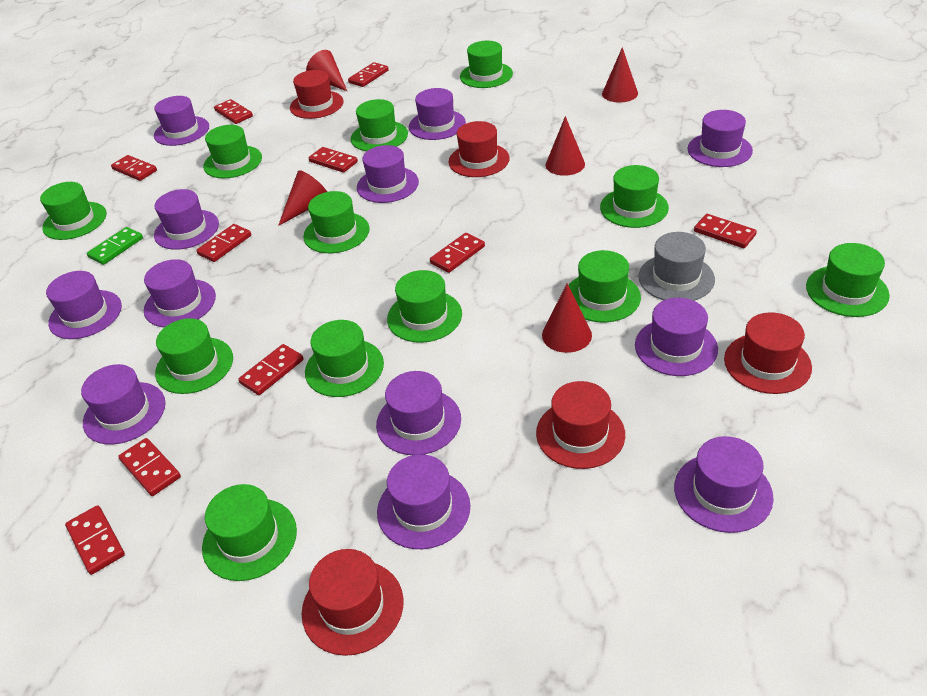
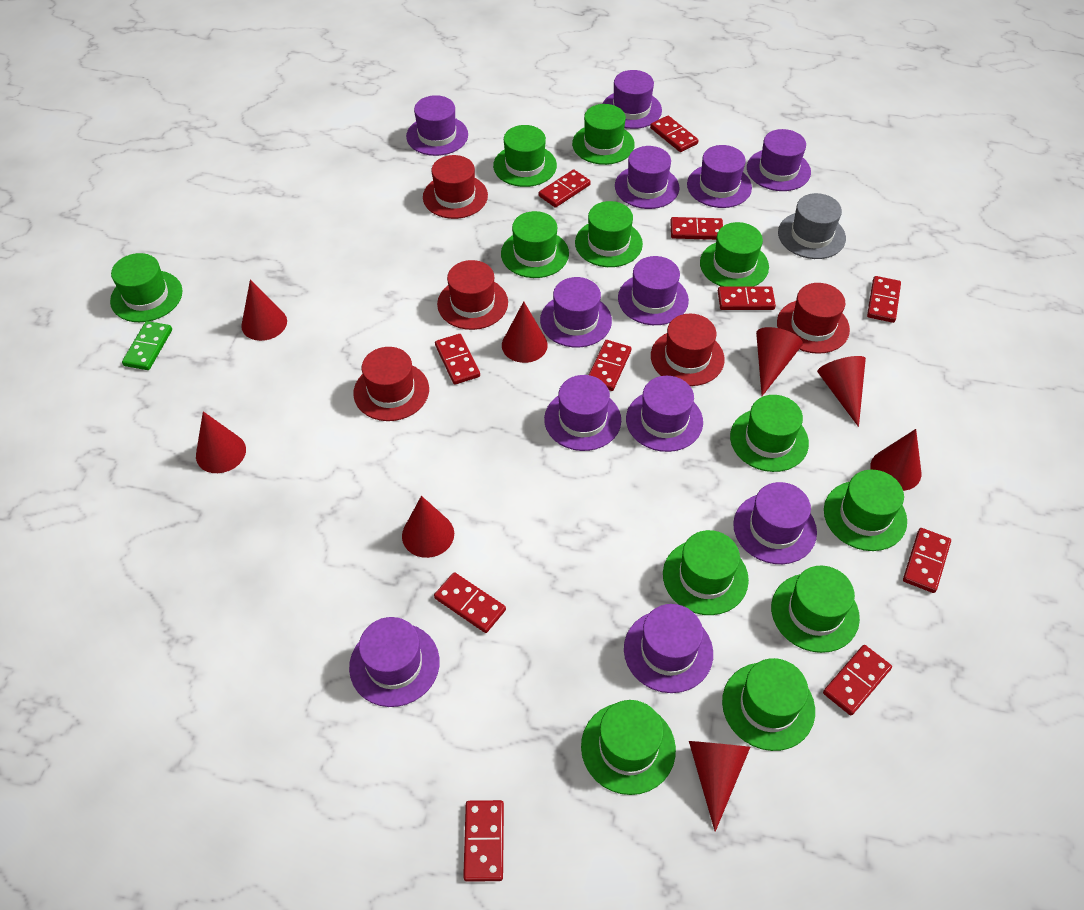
red cone: 5 -> 8
red domino: 10 -> 11

